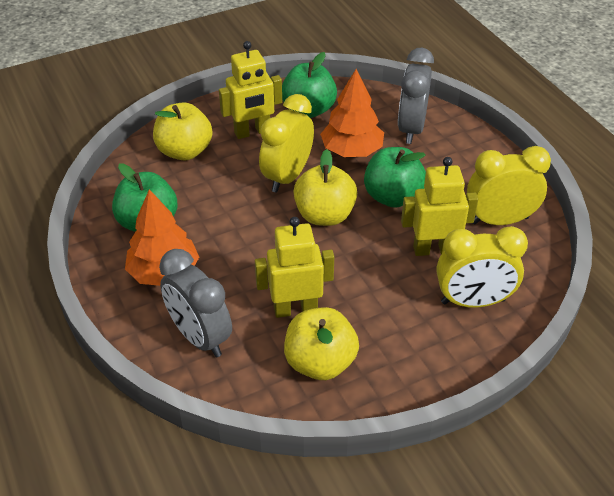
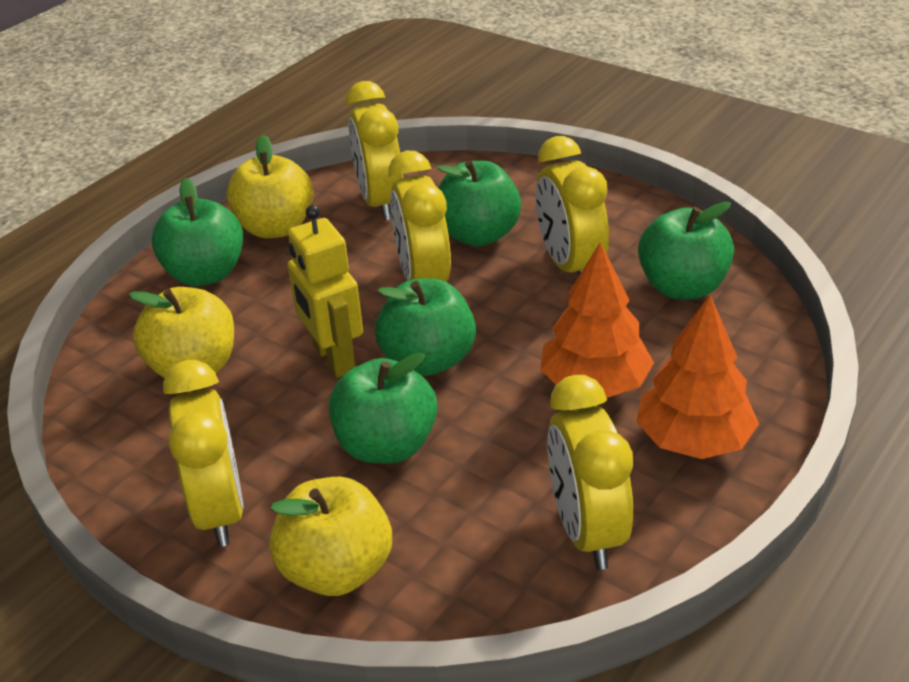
green apple: 3 -> 5
grey clock: 2 -> 0
yellow clock: 3 -> 5
yellow robot: 3 -> 1

